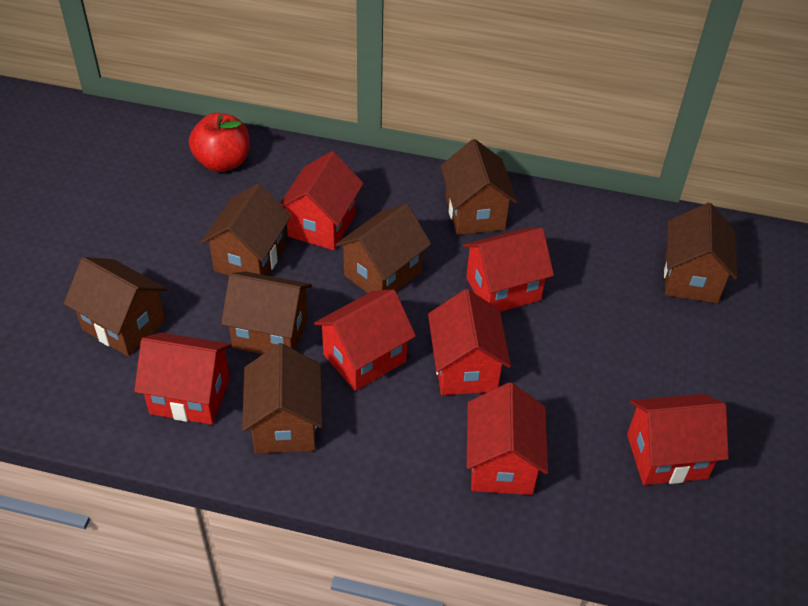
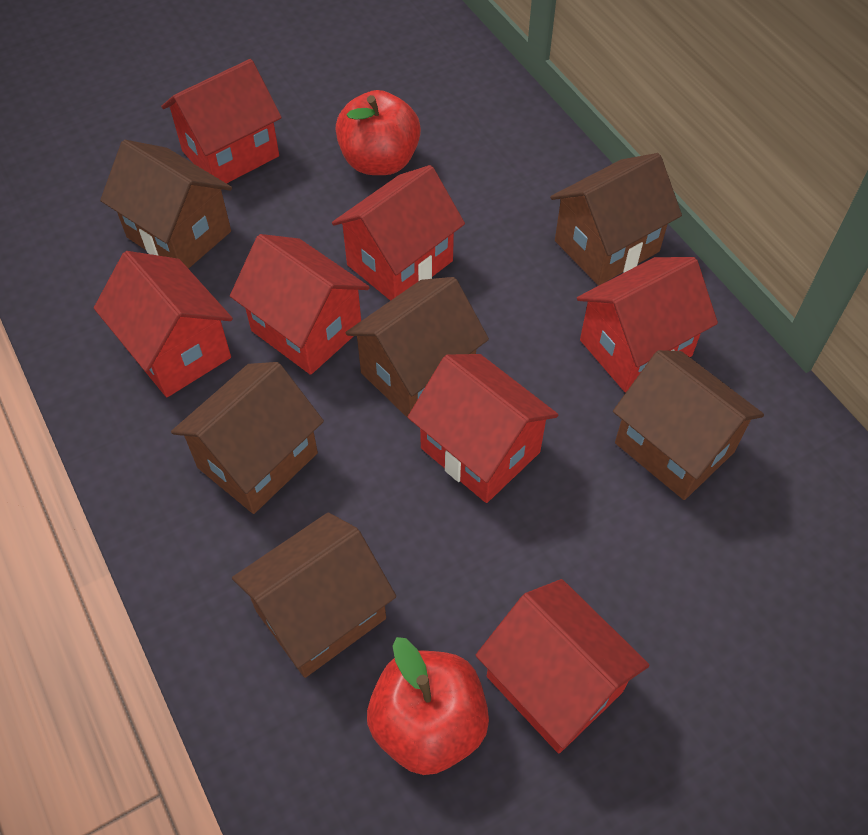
brown house: 7 -> 6
red apple: 1 -> 2

